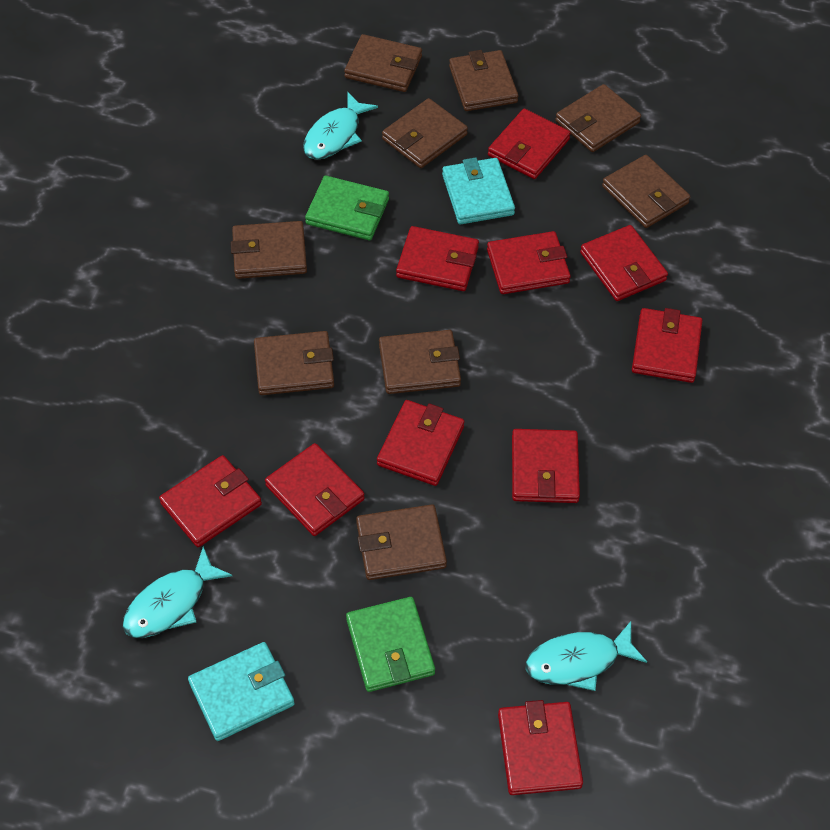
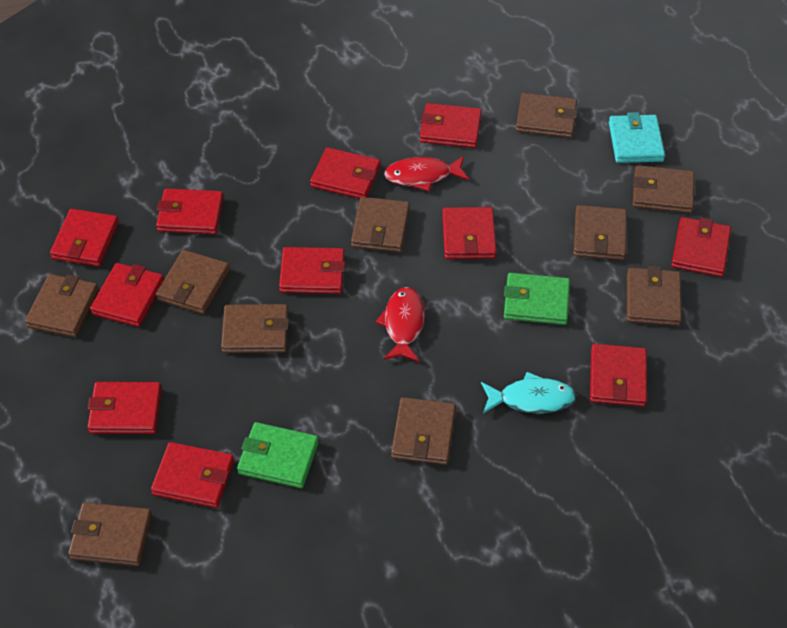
brown wallet: 9 -> 10
red fish: 0 -> 2
red wallet: 10 -> 11
turquoise fish: 3 -> 1
turquoise wallet: 2 -> 1

